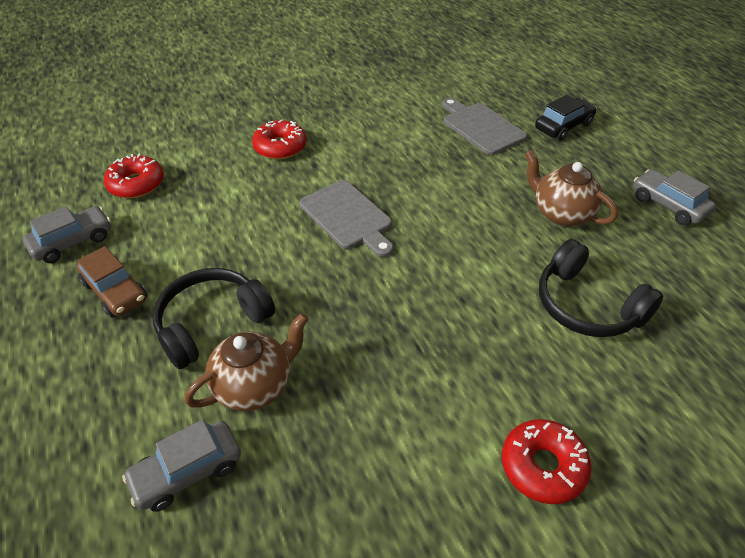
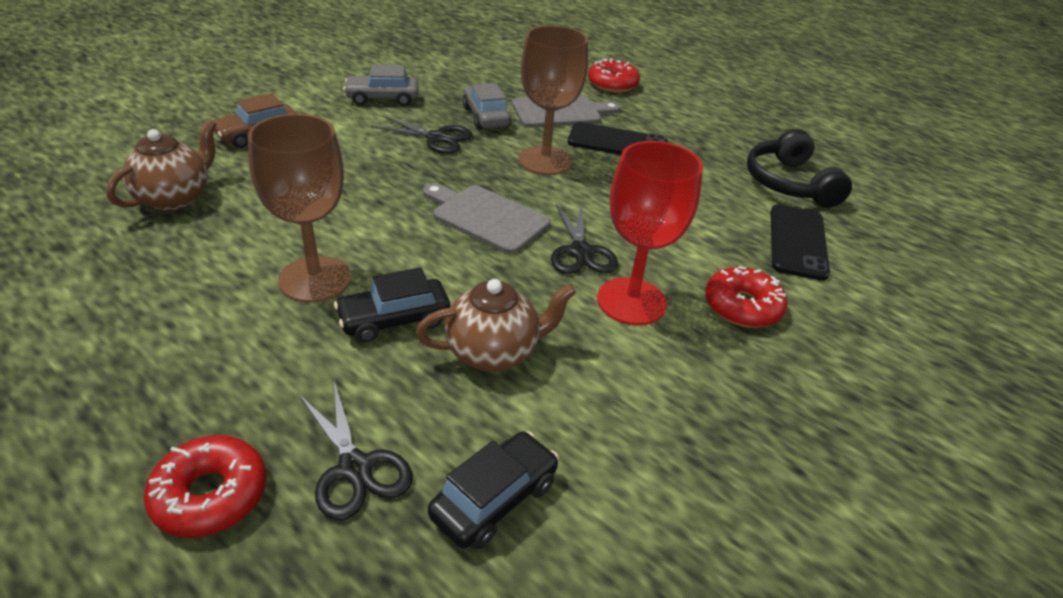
black car: 1 -> 2
black headphones: 2 -> 1
black phone: 0 -> 2
black scissors: 0 -> 3
brown goblet: 0 -> 2
grey car: 3 -> 2
red goblet: 0 -> 1

